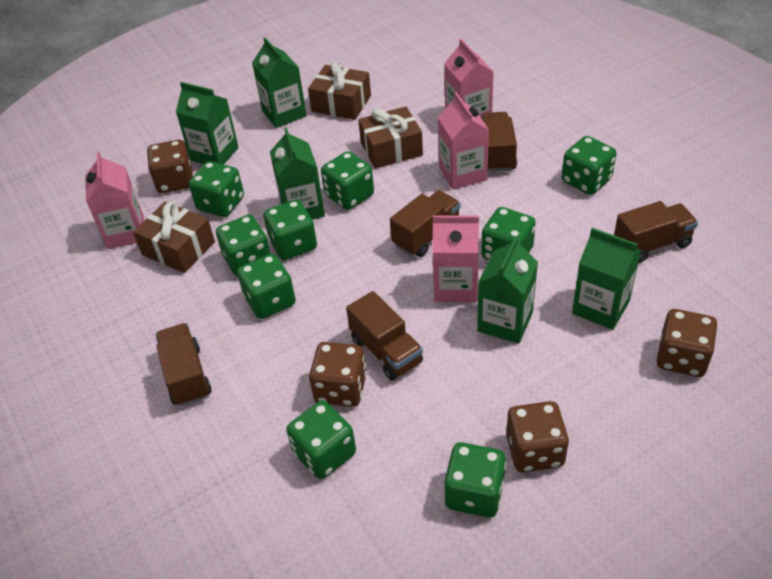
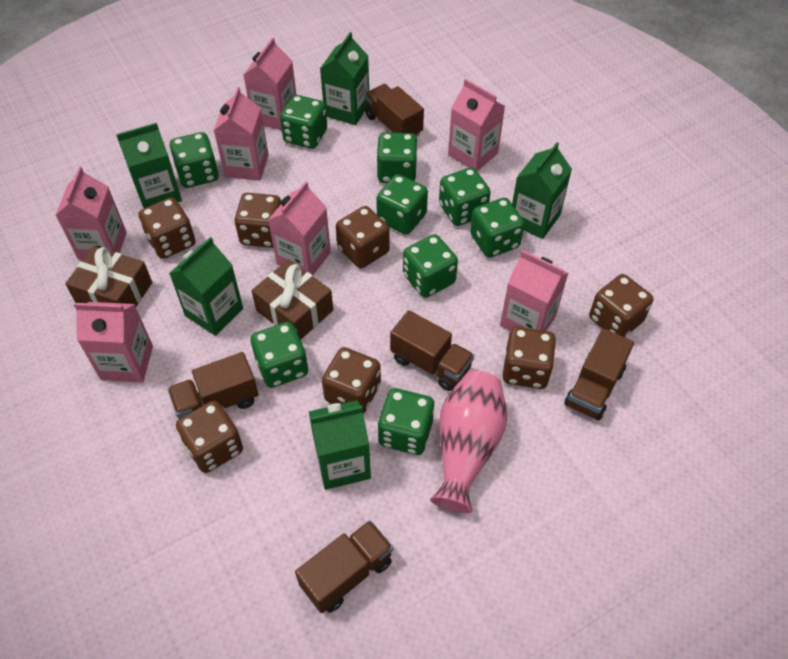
brown dice: 4 -> 7
brown gift: 3 -> 2
pink carton: 4 -> 7
pink vase: 0 -> 1

